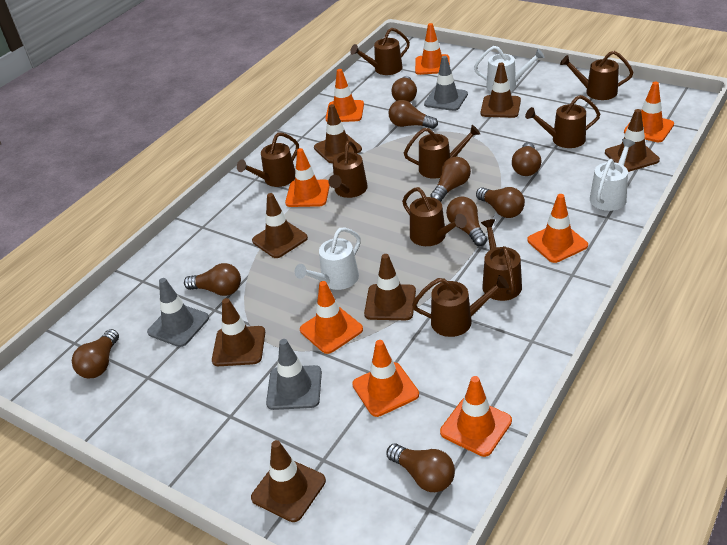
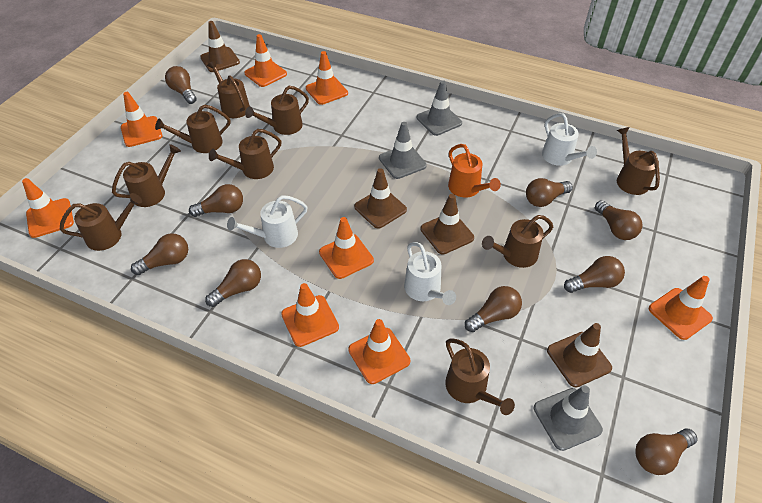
brown traffic cone: 7 -> 4
orange watering can: 0 -> 1

